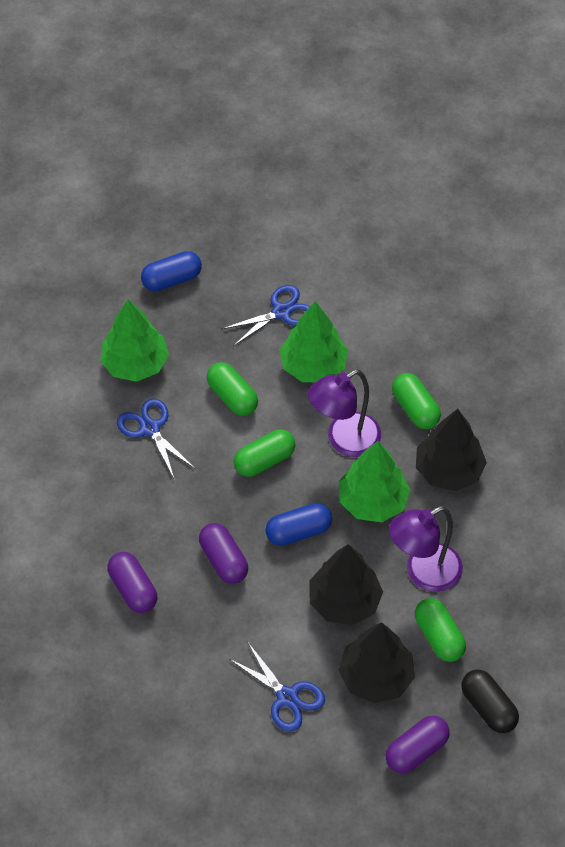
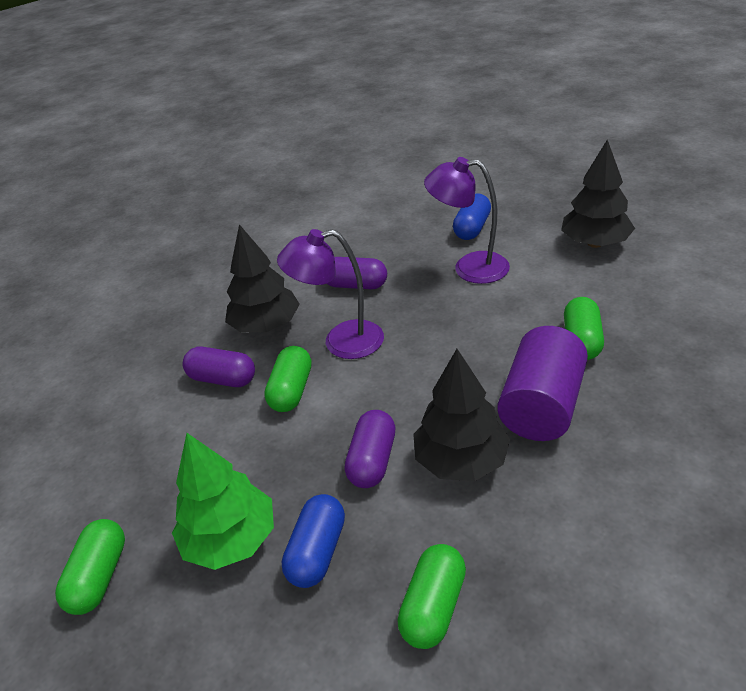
black capsule: 1 -> 0
blue scissors: 3 -> 0
green tree: 3 -> 1
purple cylinder: 0 -> 1

